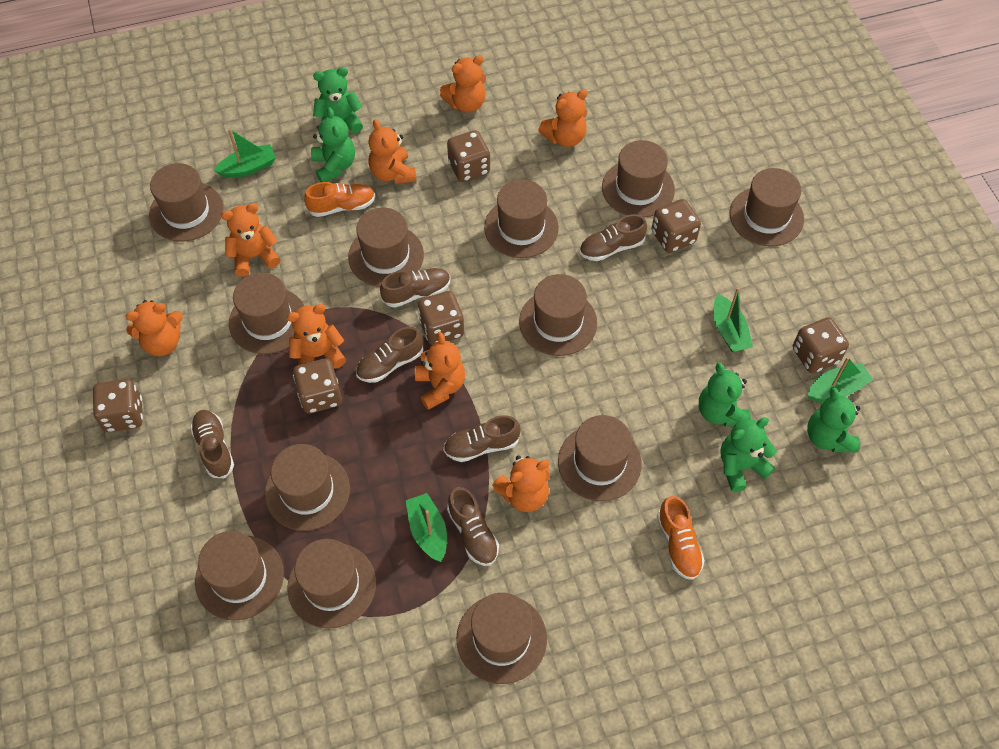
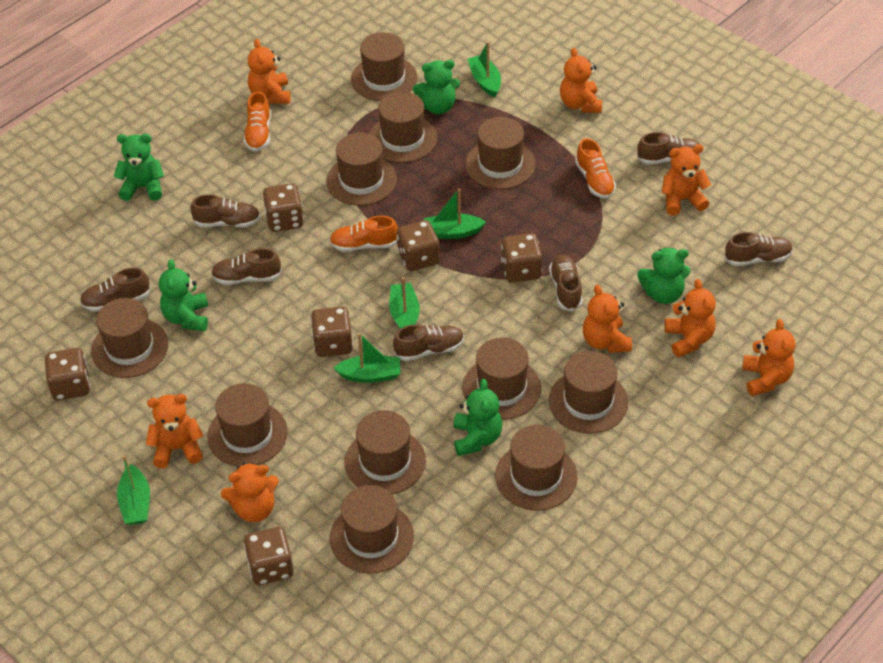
brown hat: 12 -> 11
brown shoe: 6 -> 7
green boat: 4 -> 5
orange shoe: 2 -> 3

